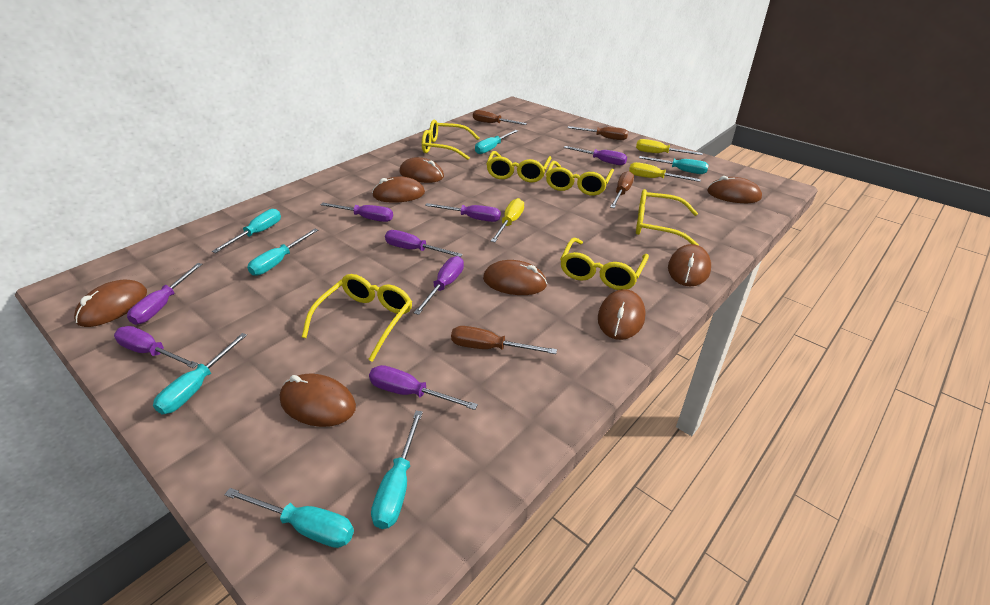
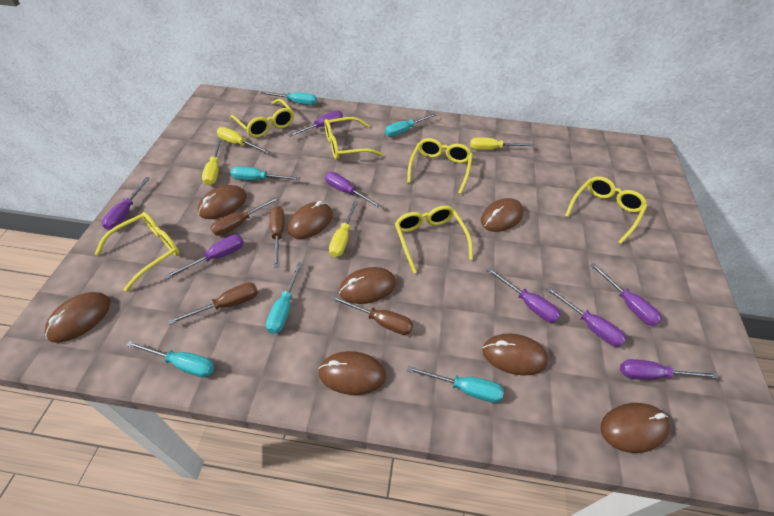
turquoise screwdriver: 7 -> 6
yellow screwdriver: 3 -> 4

